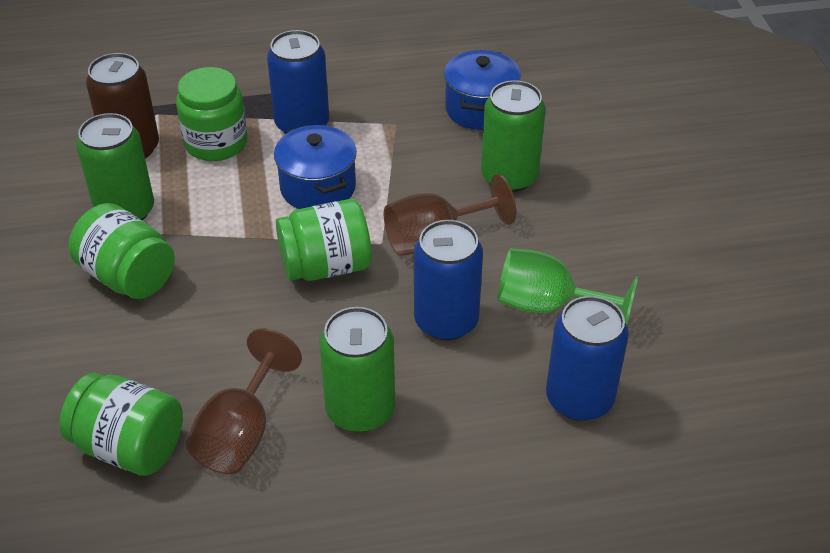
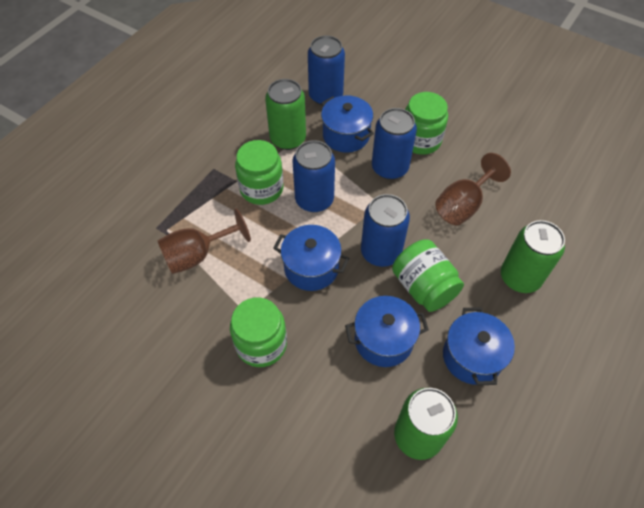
blue can: 3 -> 4
blue pot: 2 -> 4
brown can: 1 -> 0
green goblet: 1 -> 0

